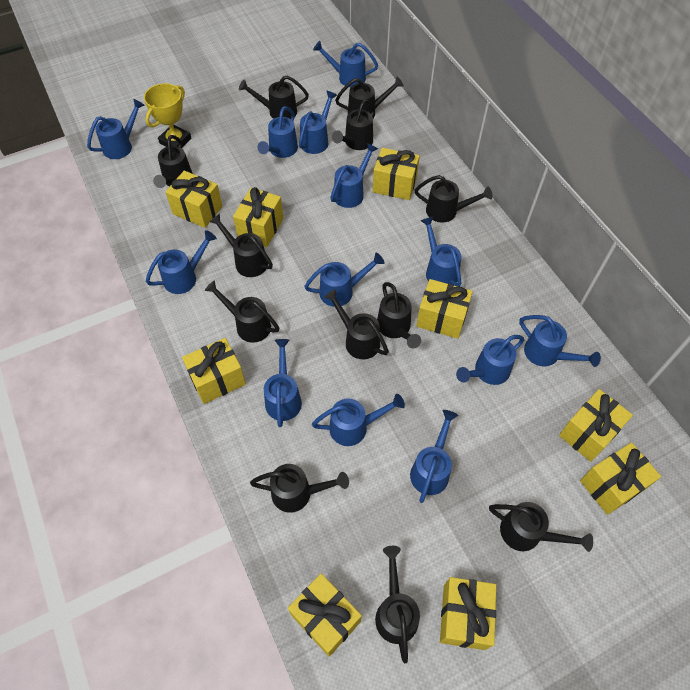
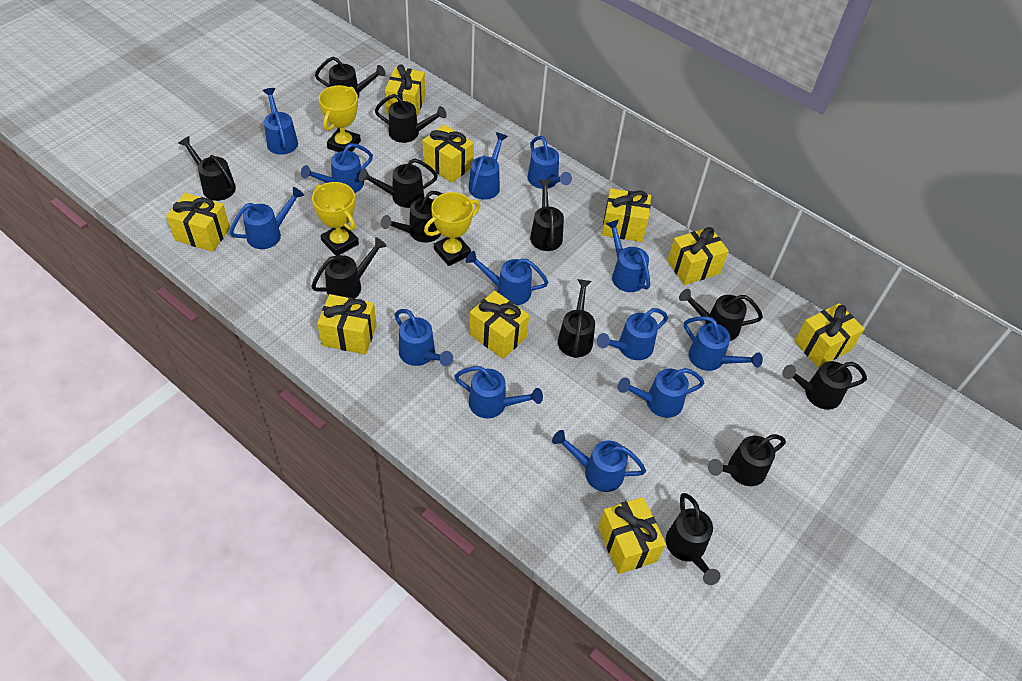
yellow trophy: 1 -> 3

